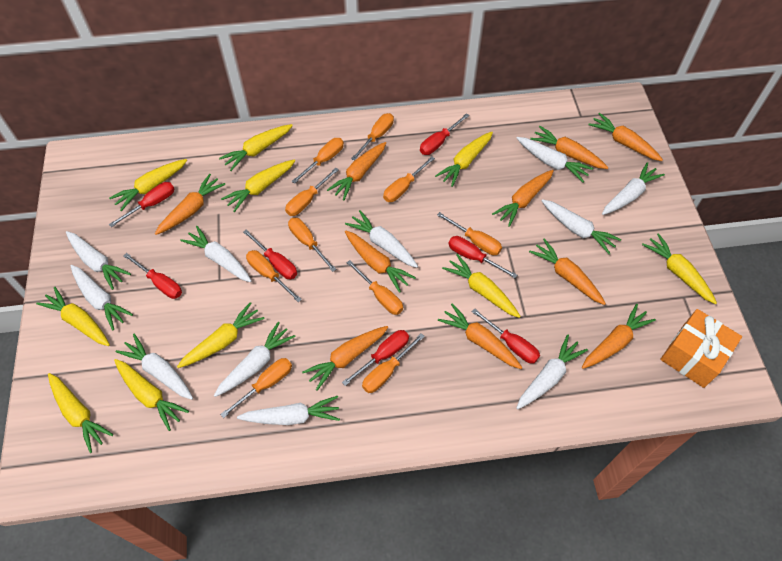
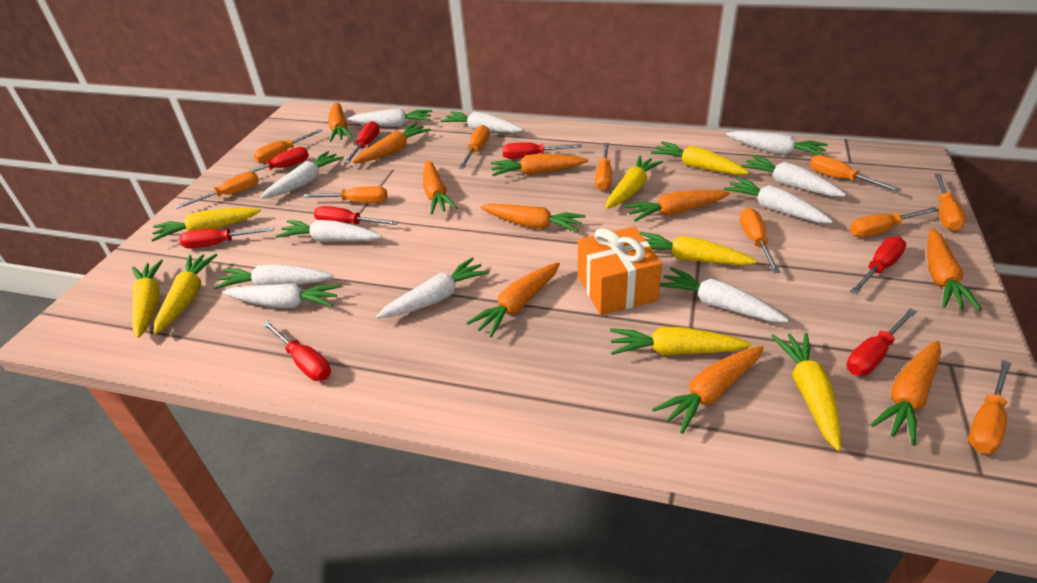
red screwdriver: 7 -> 8
yellow carrot: 10 -> 8

